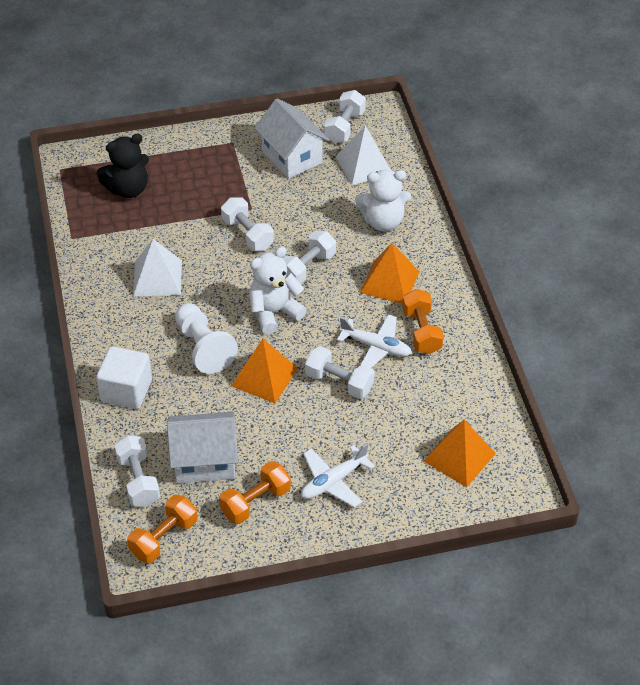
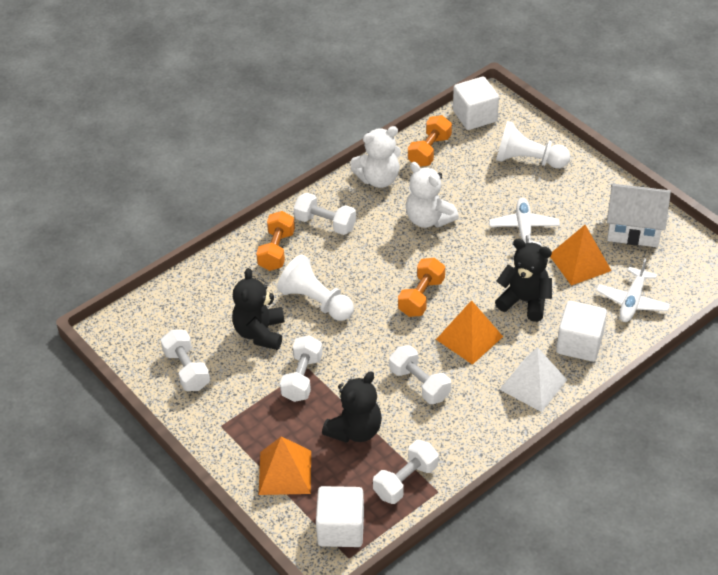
black teddy bear: 1 -> 3
white cube: 1 -> 3
white house: 2 -> 1
white pawn: 1 -> 2
white pyramid: 2 -> 1

